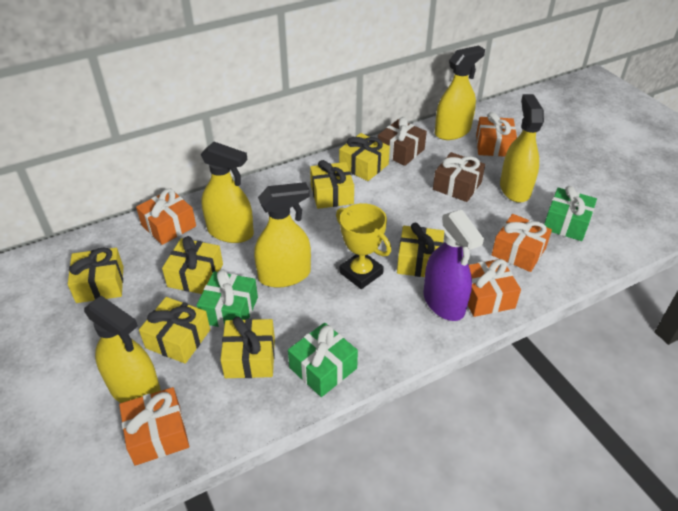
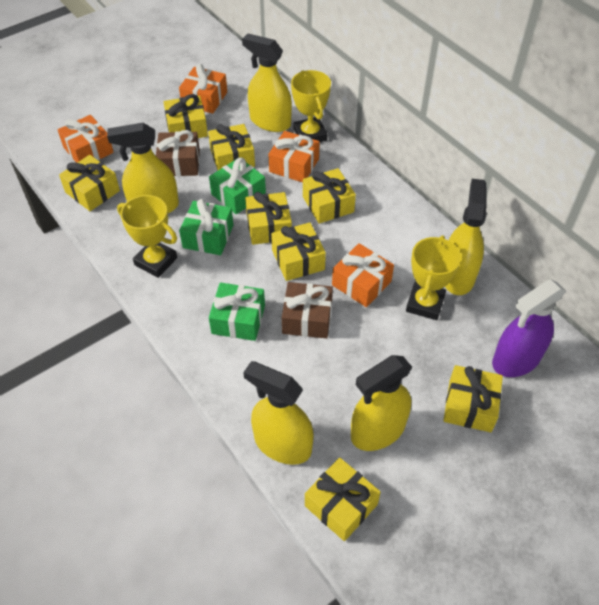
orange gift: 5 -> 4
yellow gift: 7 -> 8
yellow trophy: 1 -> 3

